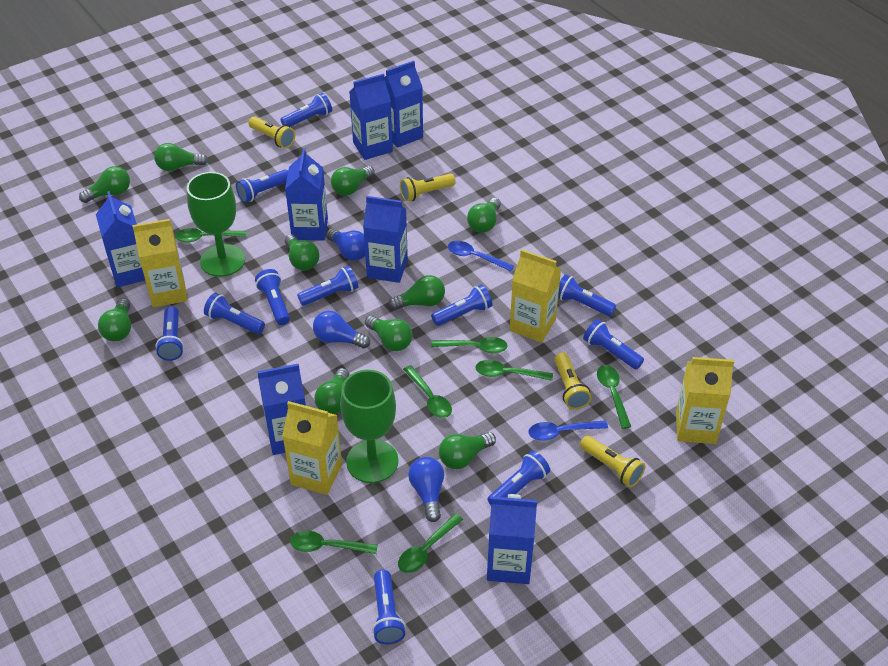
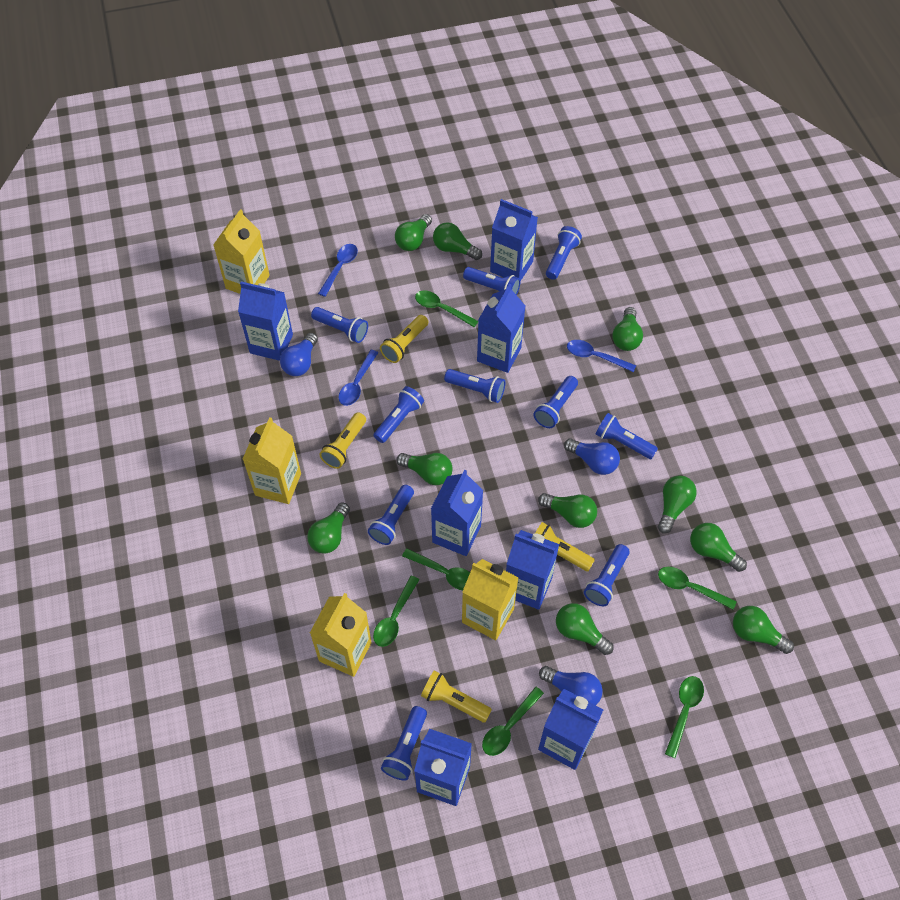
blue flashlight: 11 -> 10
blue spoon: 2 -> 3
green goblet: 2 -> 0
green spoon: 7 -> 6

